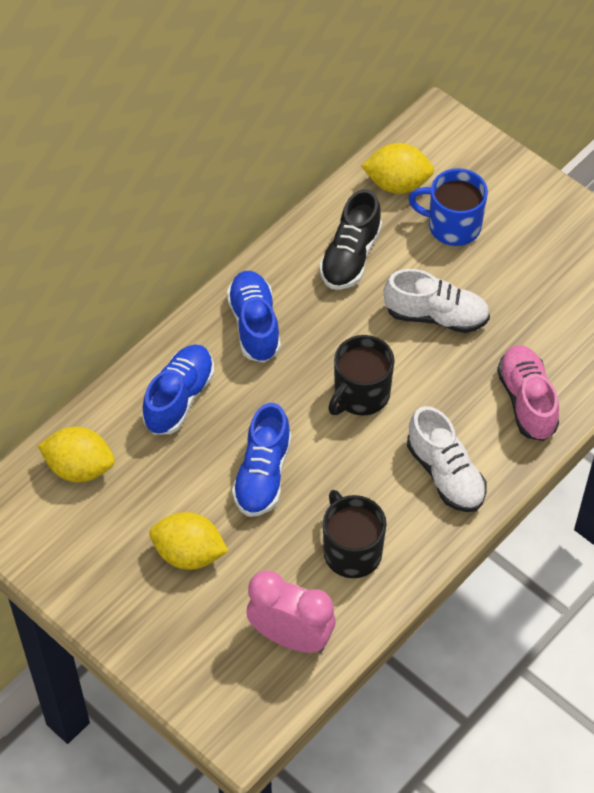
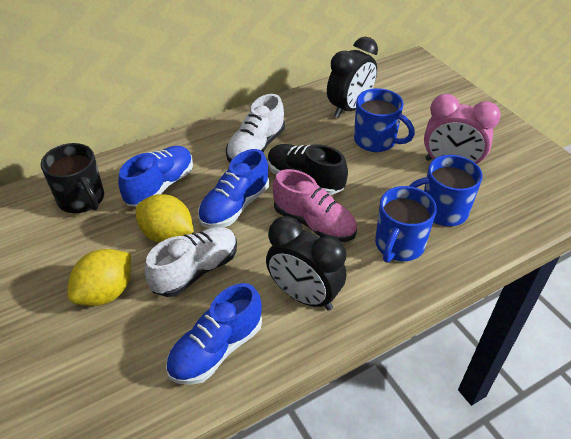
black clock: 0 -> 2
black mug: 2 -> 1
blue mug: 1 -> 3
yellow lemon: 3 -> 2

